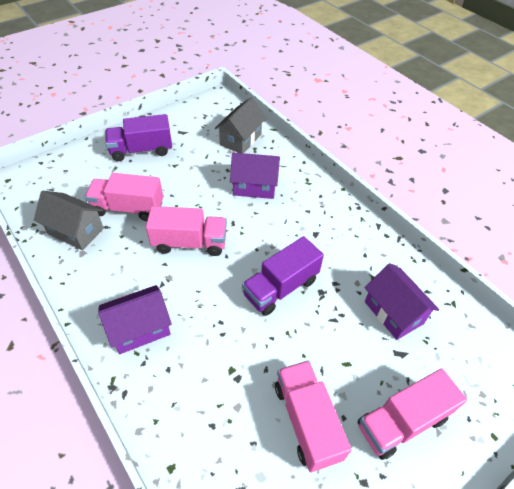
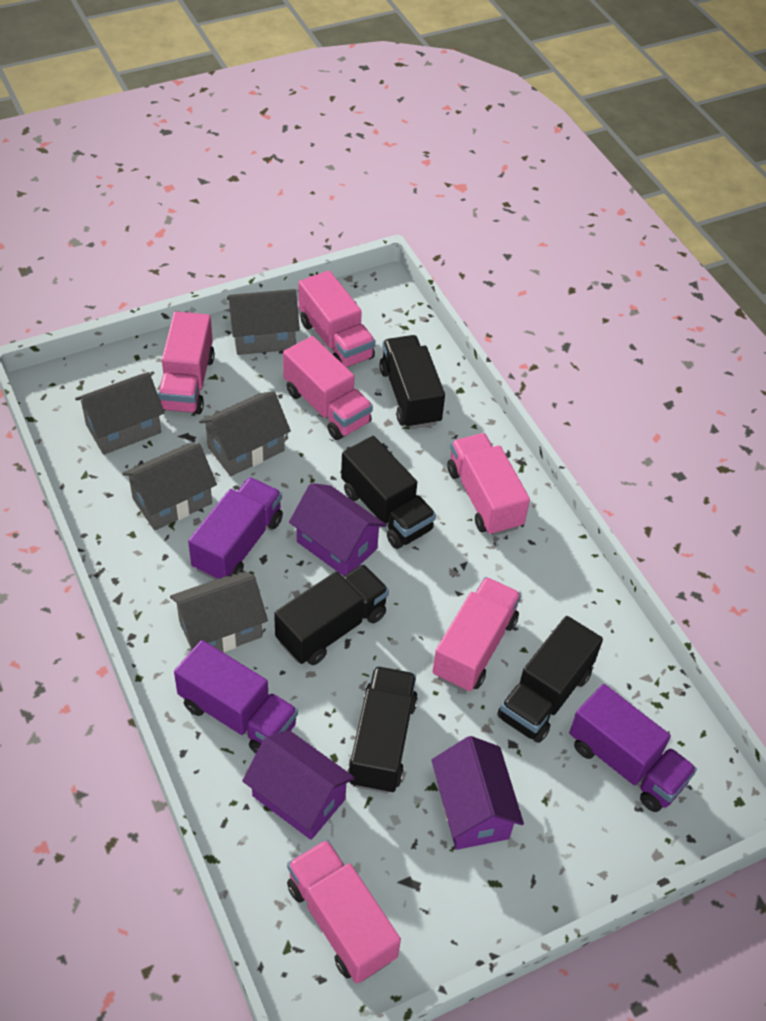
black truck: 0 -> 5
grey house: 2 -> 5
pink truck: 4 -> 6
purple truck: 2 -> 3

